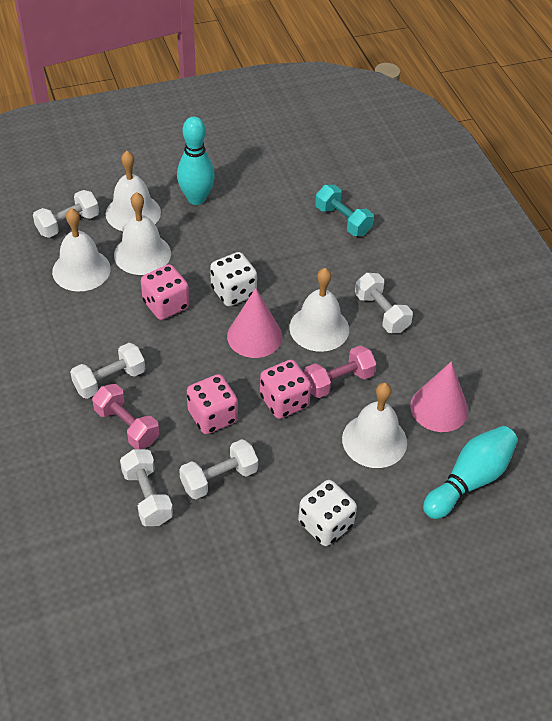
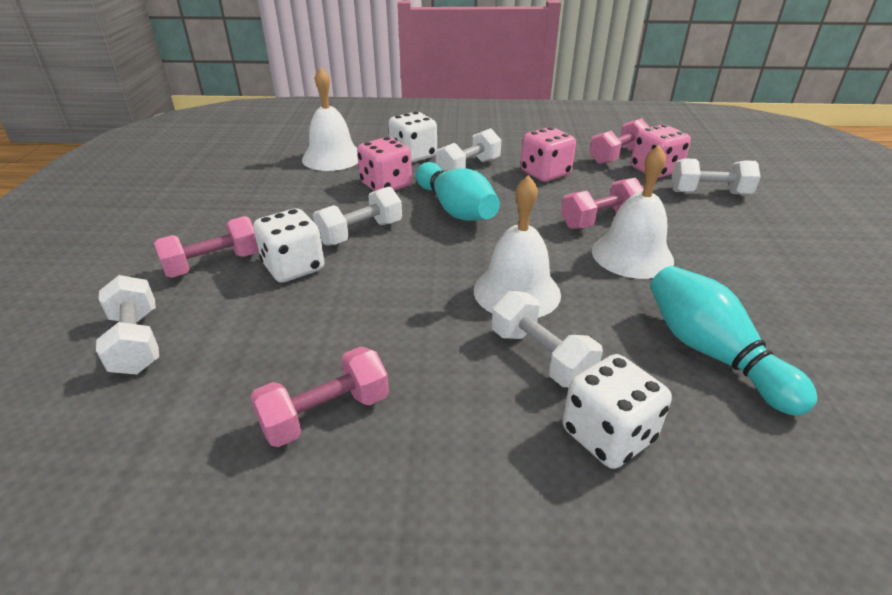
pink cone: 2 -> 0
pink dumbbell: 2 -> 4
turquoise dumbbell: 1 -> 0
white bell: 5 -> 3
white dice: 2 -> 3

